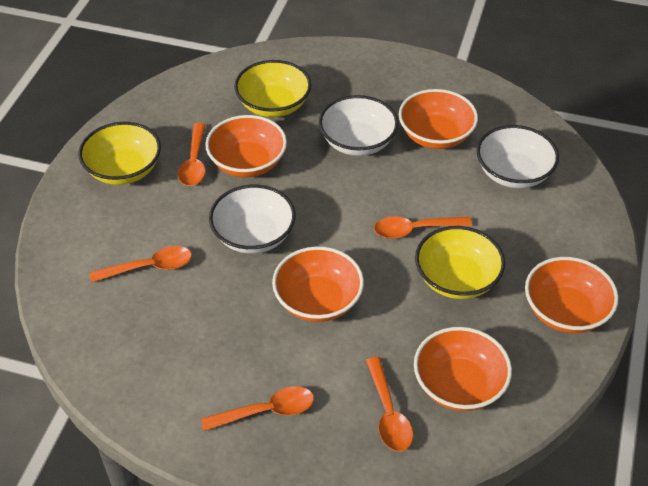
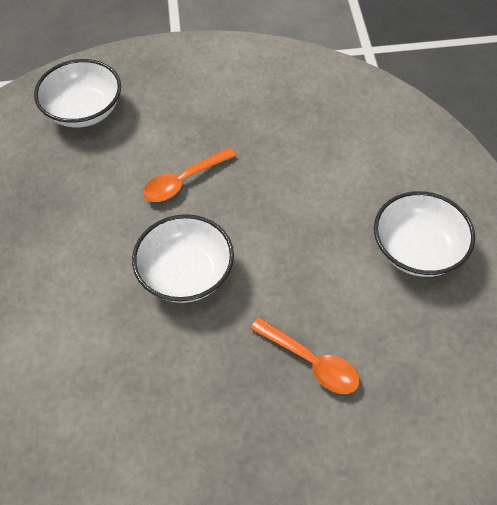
orange bowl: 5 -> 0
orange spoon: 5 -> 2
yellow bowl: 3 -> 0

